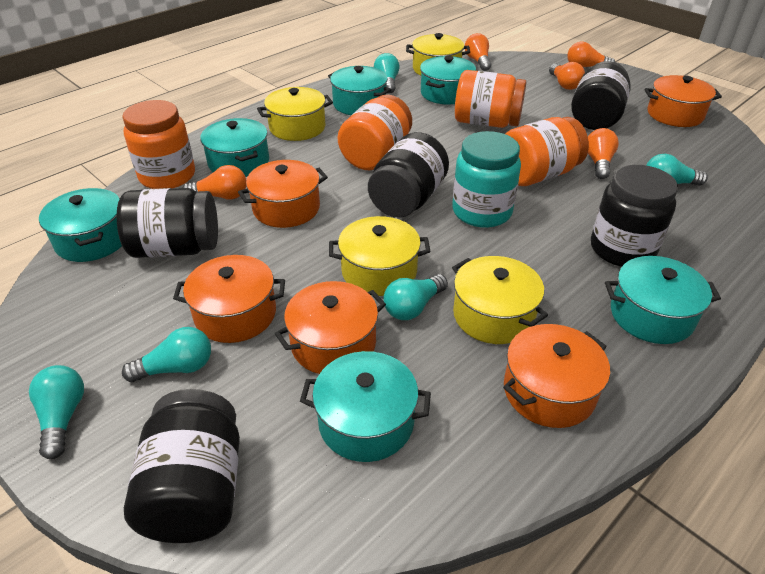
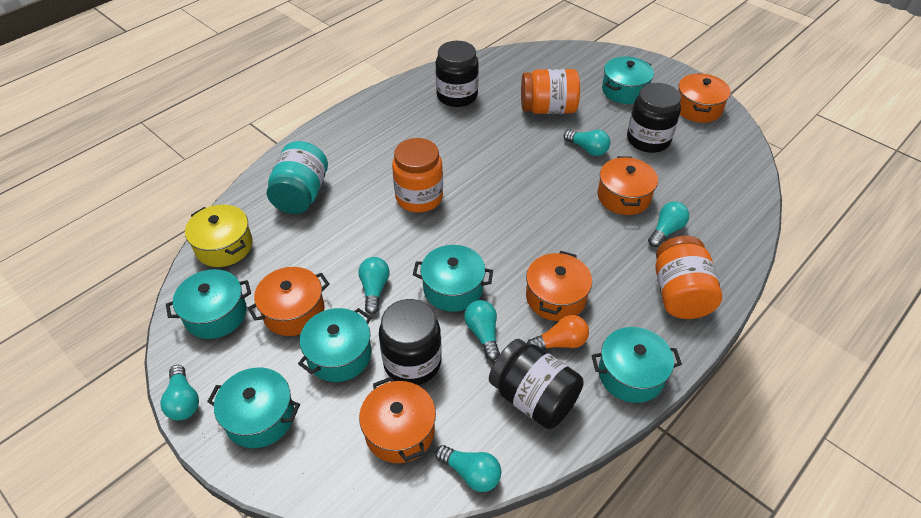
black jar: 5 -> 4
orange jar: 4 -> 3
orange light bulb: 5 -> 1
turquoise light bulb: 5 -> 6
yellow pot: 4 -> 1

